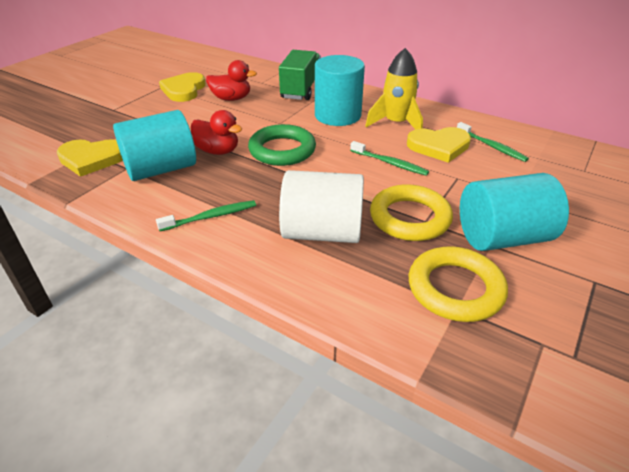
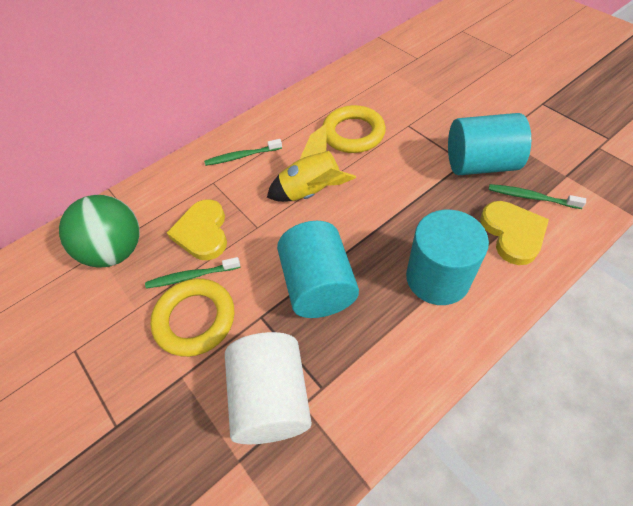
green ball: 0 -> 1
green ring: 1 -> 0
green truck: 1 -> 0
red duck: 2 -> 0
yellow heart: 3 -> 2

